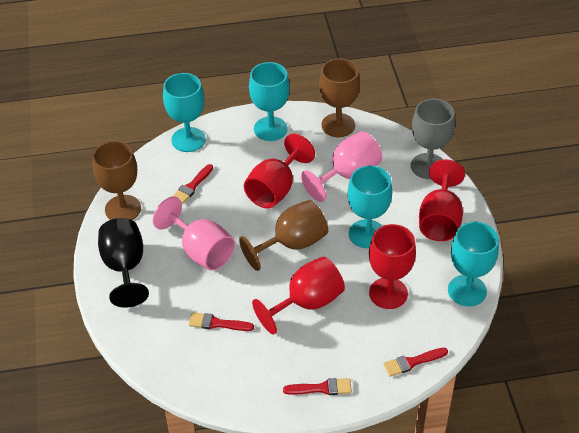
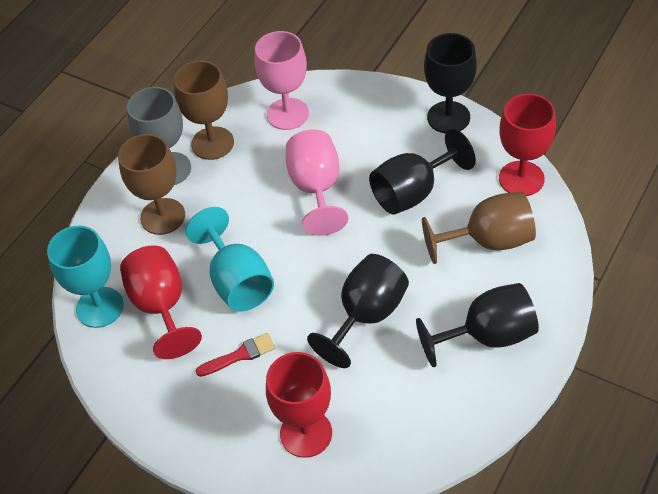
black goblet: 1 -> 4
red brush: 4 -> 1
red goblet: 4 -> 3
turquoise goblet: 4 -> 2

